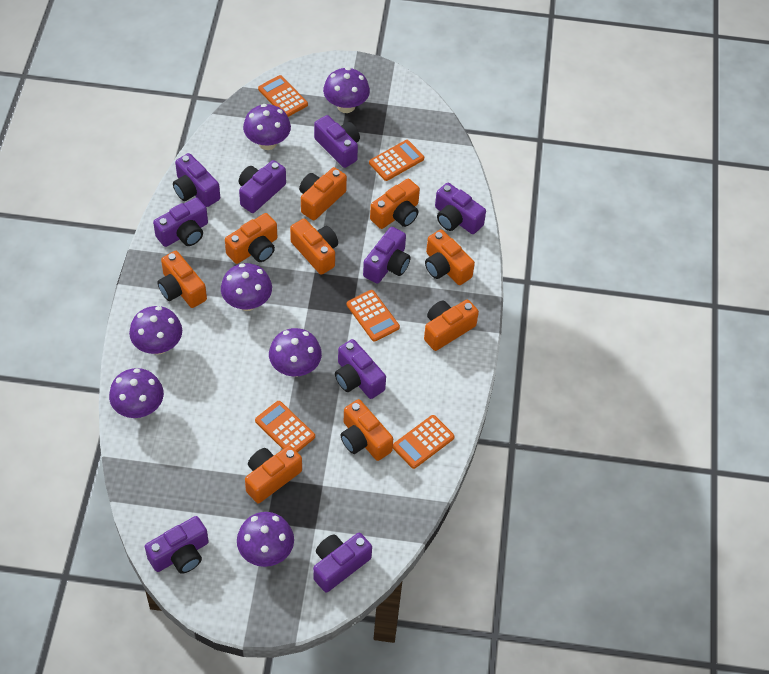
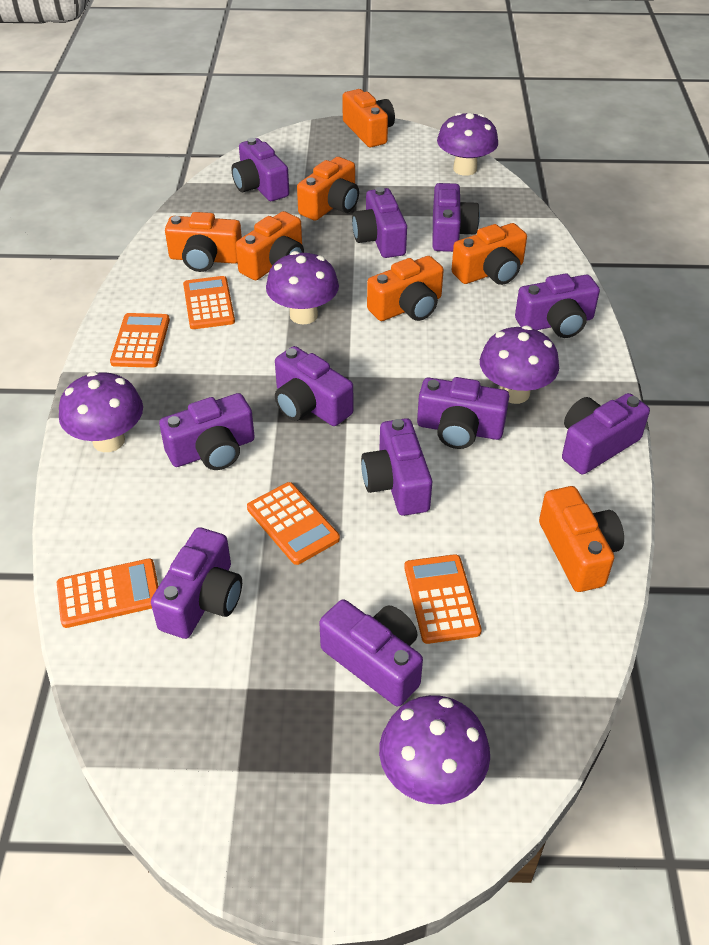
orange camera: 9 -> 7
purple camera: 9 -> 11
purple mushroom: 7 -> 5

